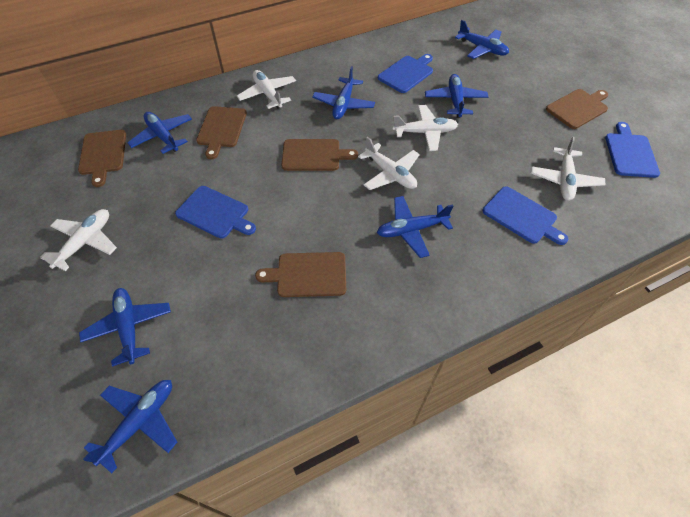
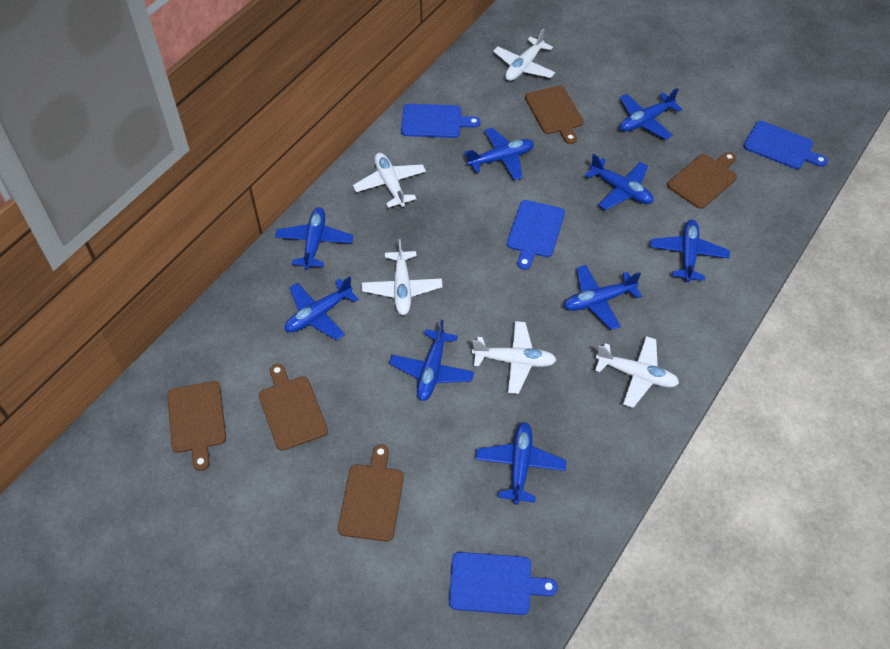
blue plane: 7 -> 9

